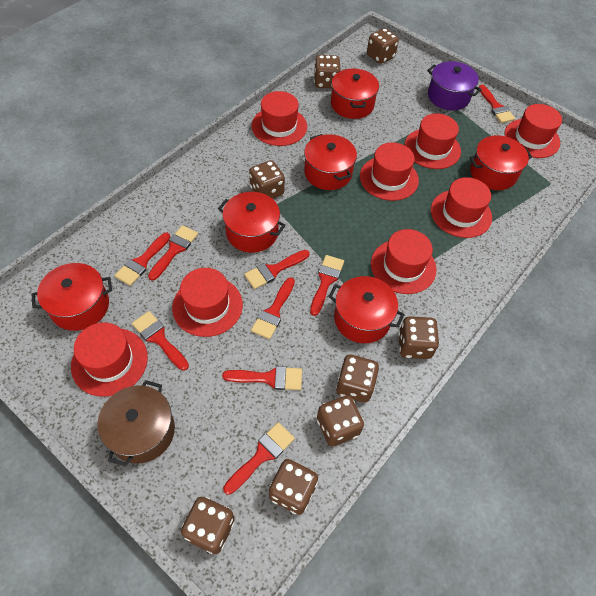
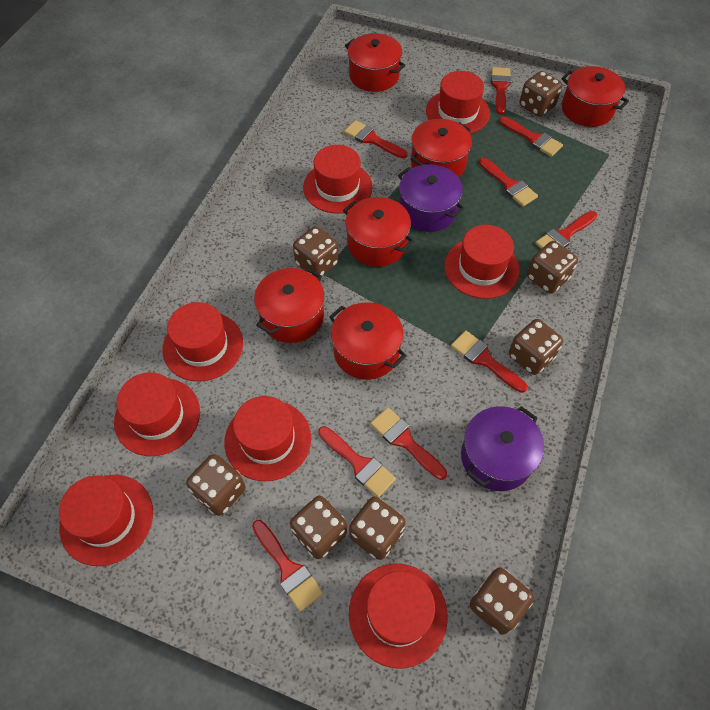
brown pot: 1 -> 0
purple pot: 1 -> 2

